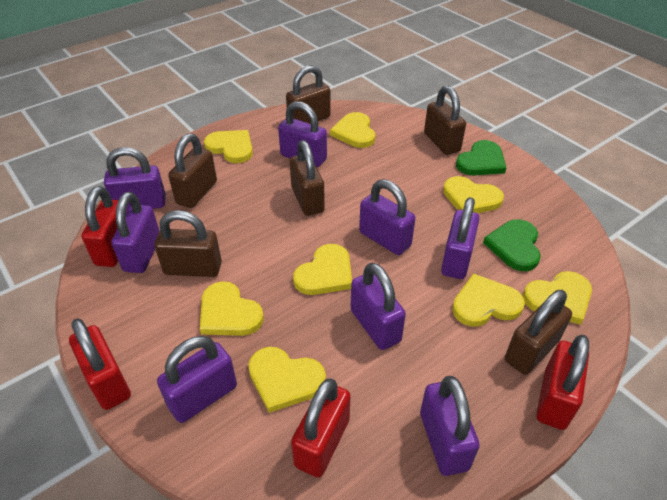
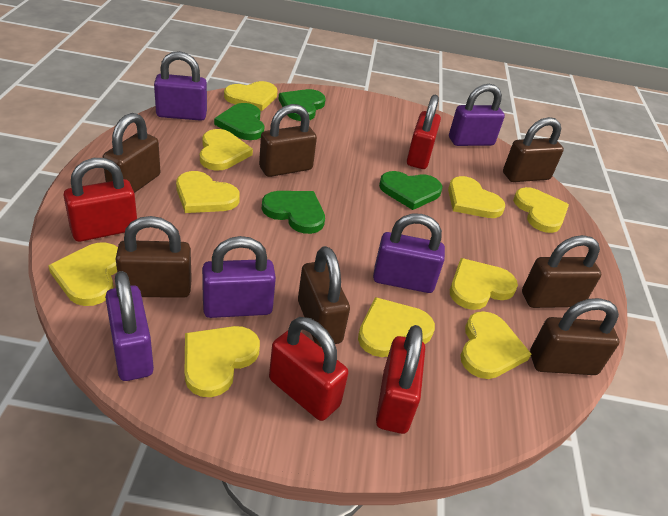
brown padlock: 6 -> 7
green heart: 2 -> 4
purple padlock: 8 -> 5
yellow heart: 8 -> 10

